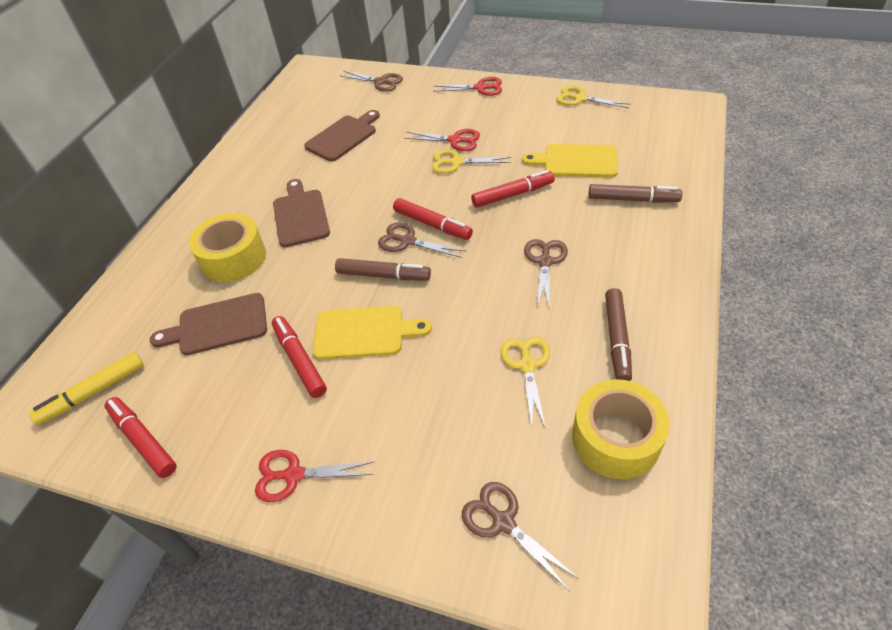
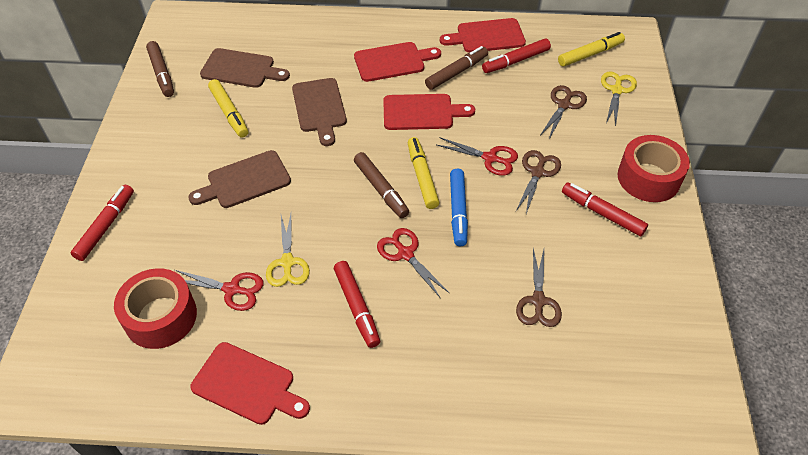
blue marker: 0 -> 1
brown scissors: 4 -> 3
red cutting board: 0 -> 4
red tape: 0 -> 2
yellow cutting board: 2 -> 0
yellow marker: 1 -> 3
yellow scissors: 3 -> 2
yellow tape: 2 -> 0

